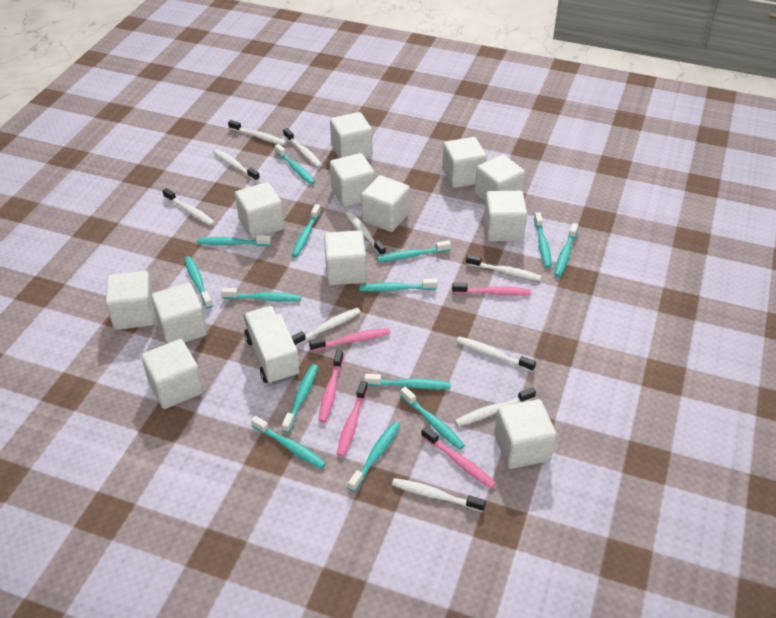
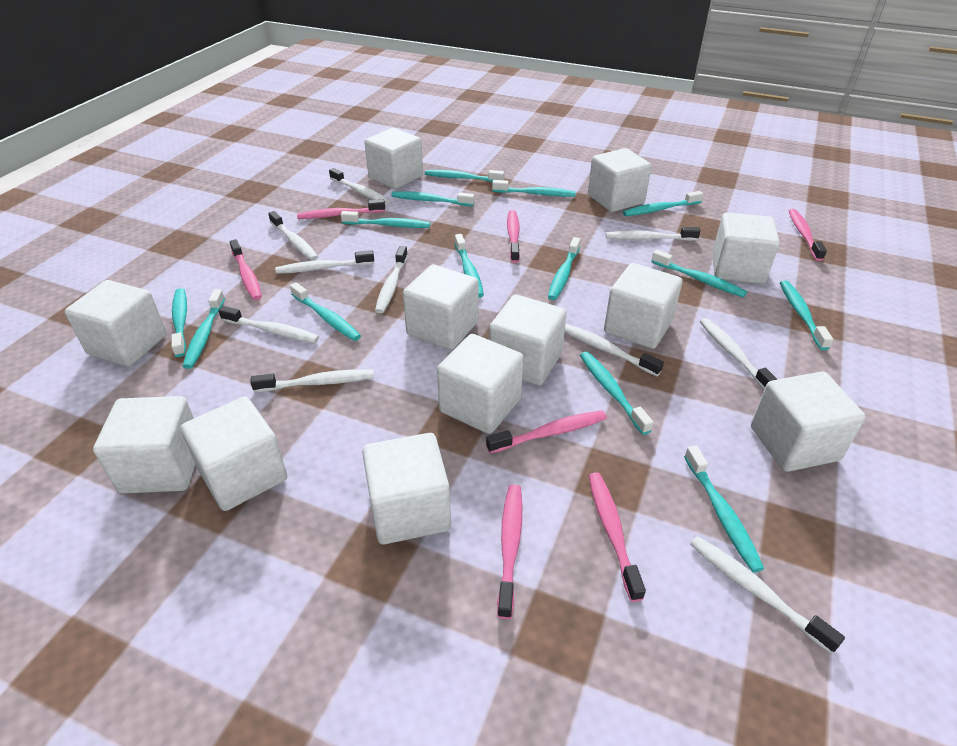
pink toothbrush: 5 -> 7
white truck: 1 -> 0

